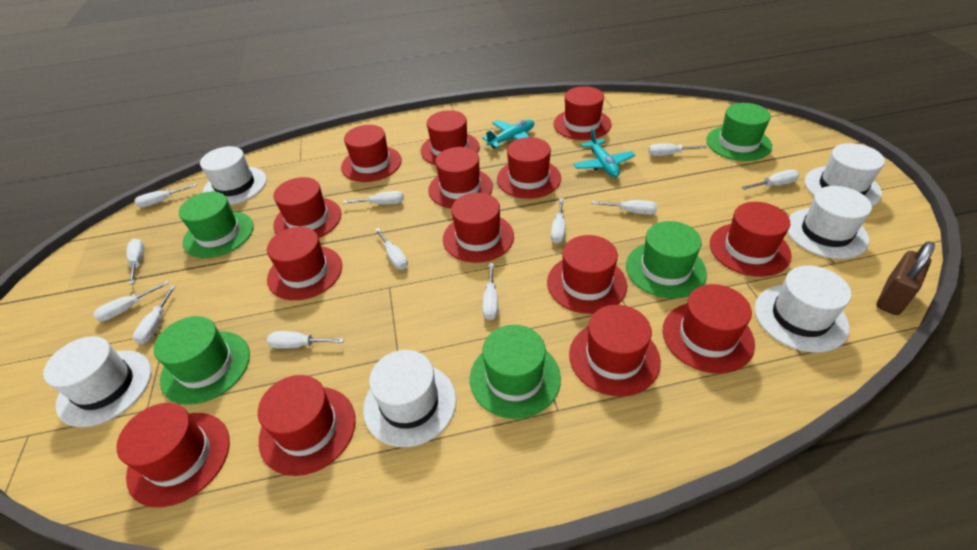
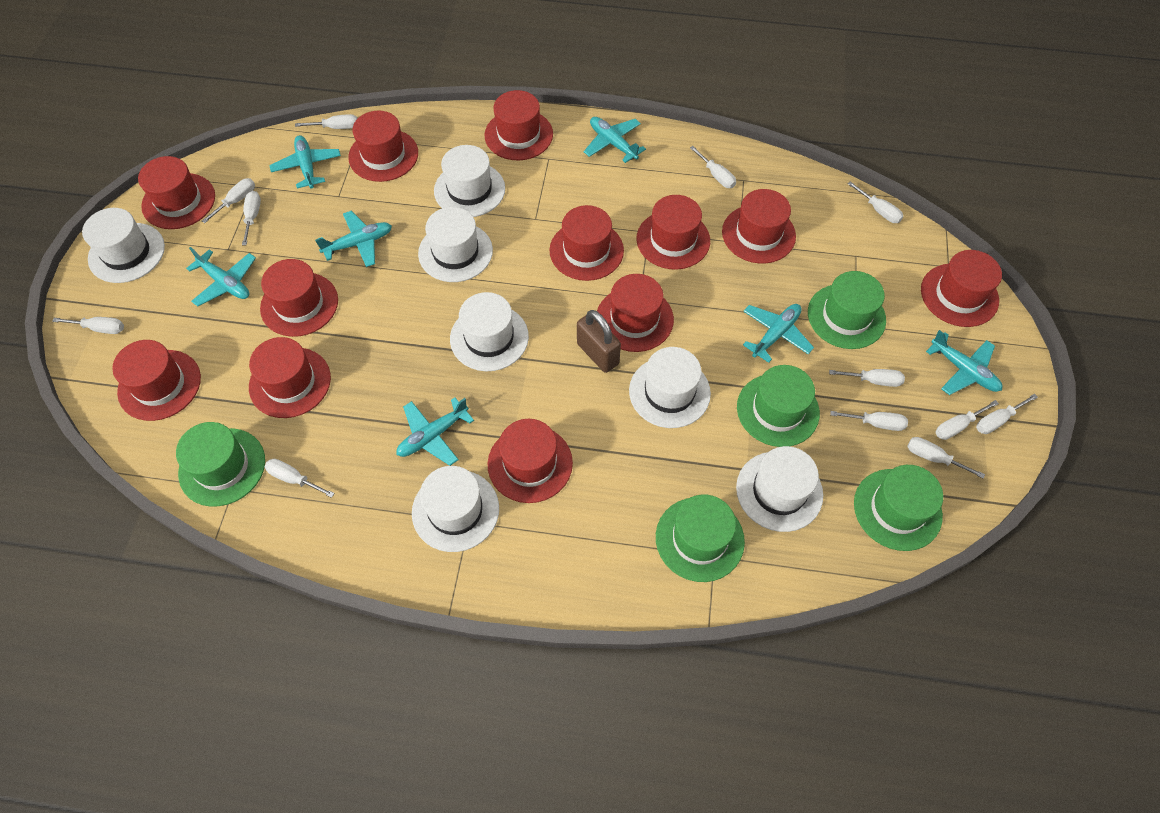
red hat: 14 -> 12
turquoise plane: 2 -> 7
white hat: 6 -> 7

